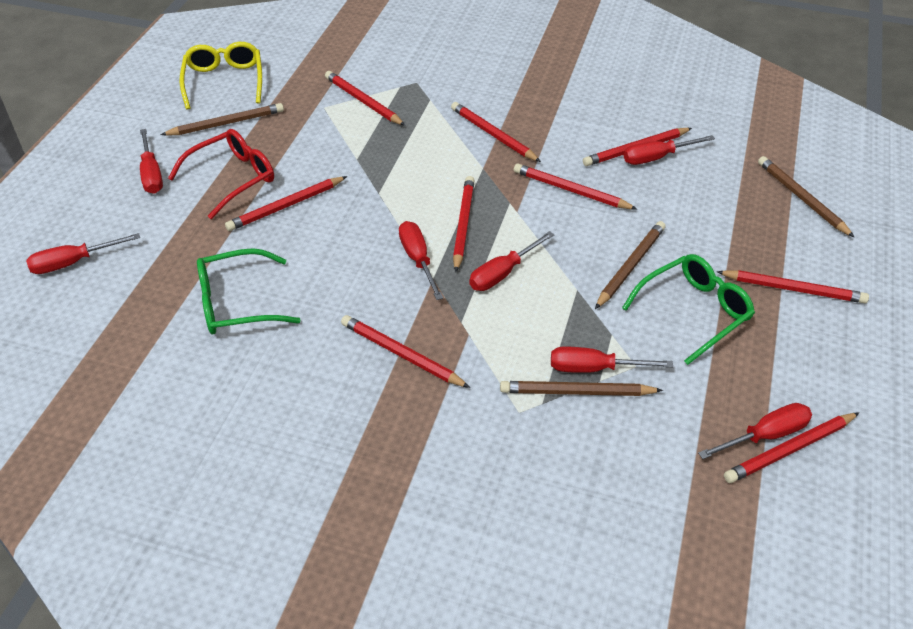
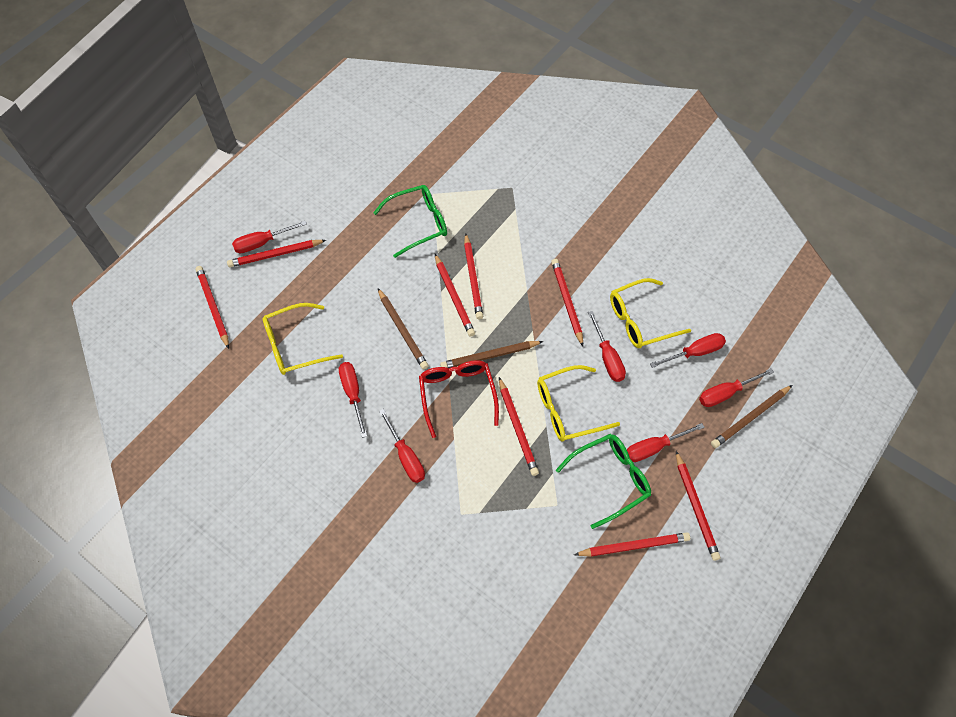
brown pencil: 4 -> 3
red pencil: 9 -> 8
yellow glasses: 1 -> 3

